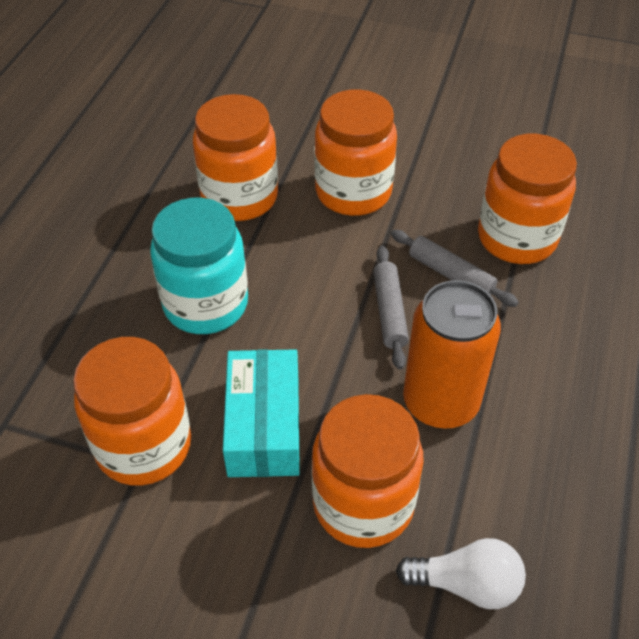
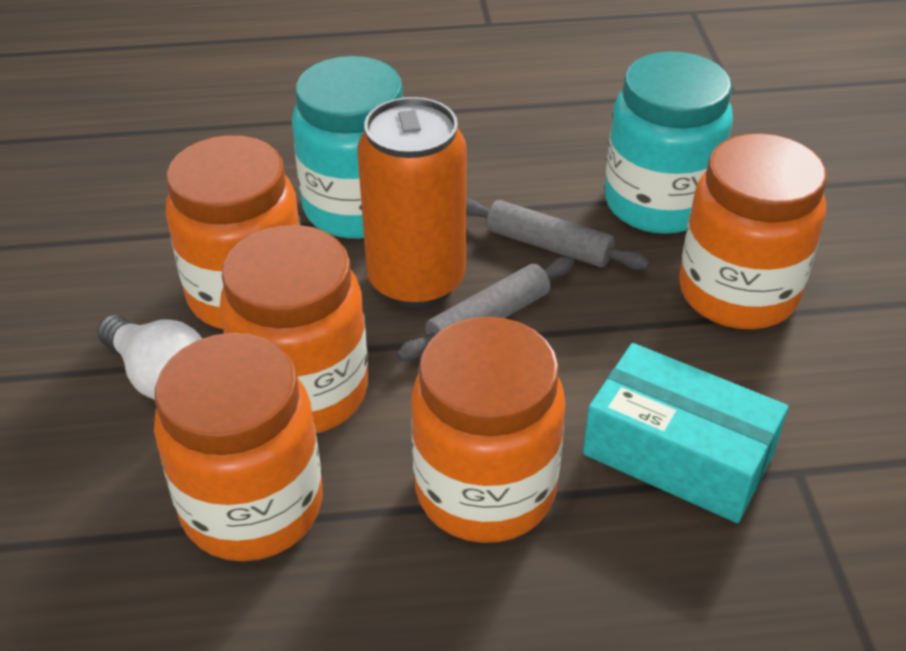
turquoise jar: 1 -> 2

